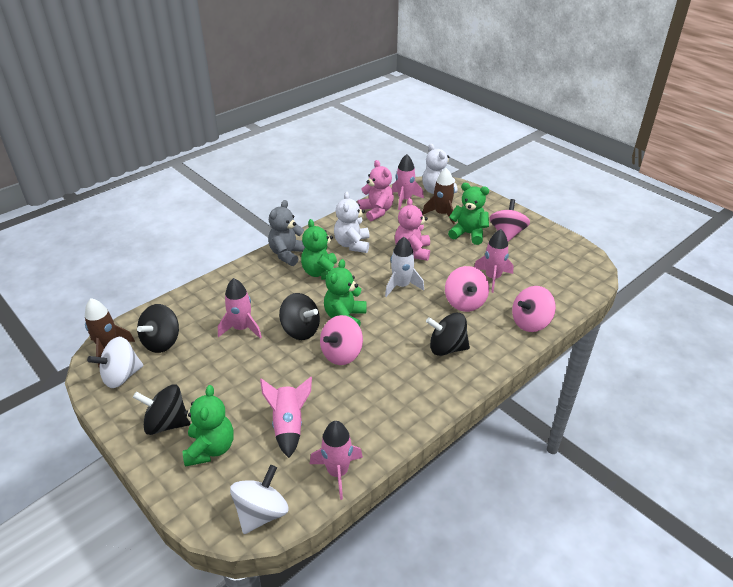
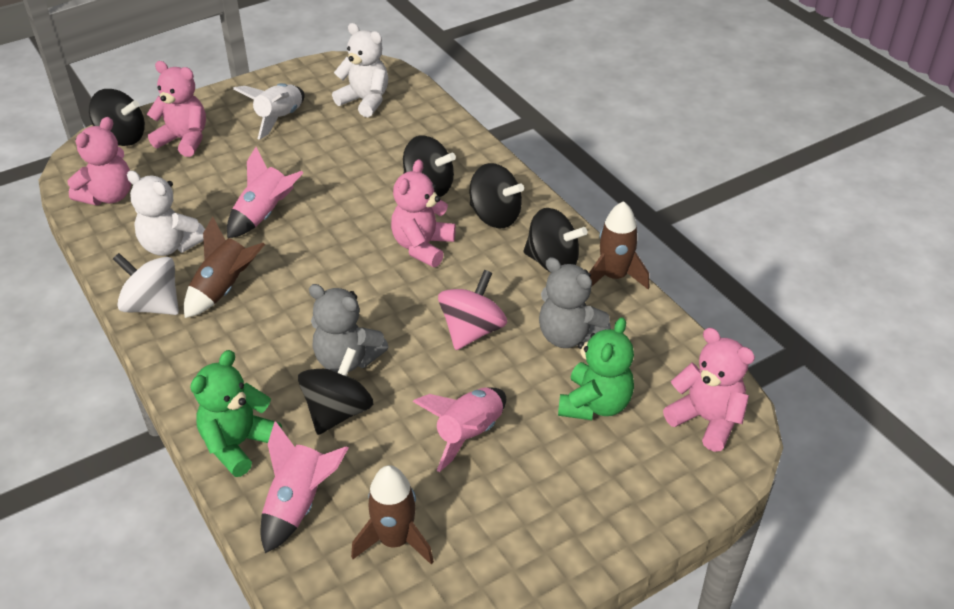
black spinning top: 4 -> 5
brown rocket: 2 -> 3
green teddy bear: 4 -> 2
grey teddy bear: 1 -> 2
pink rocket: 5 -> 3
pink spinning top: 4 -> 1
pink teddy bear: 2 -> 4
white spinning top: 2 -> 1

